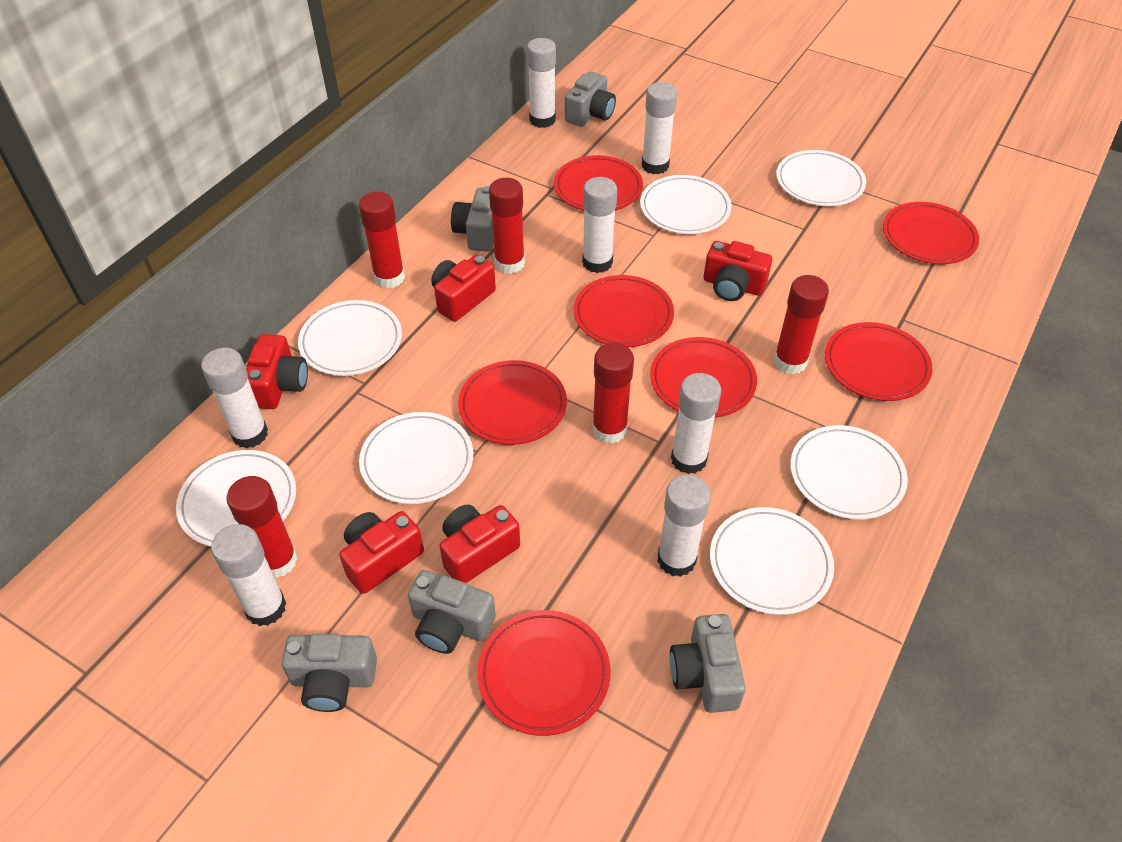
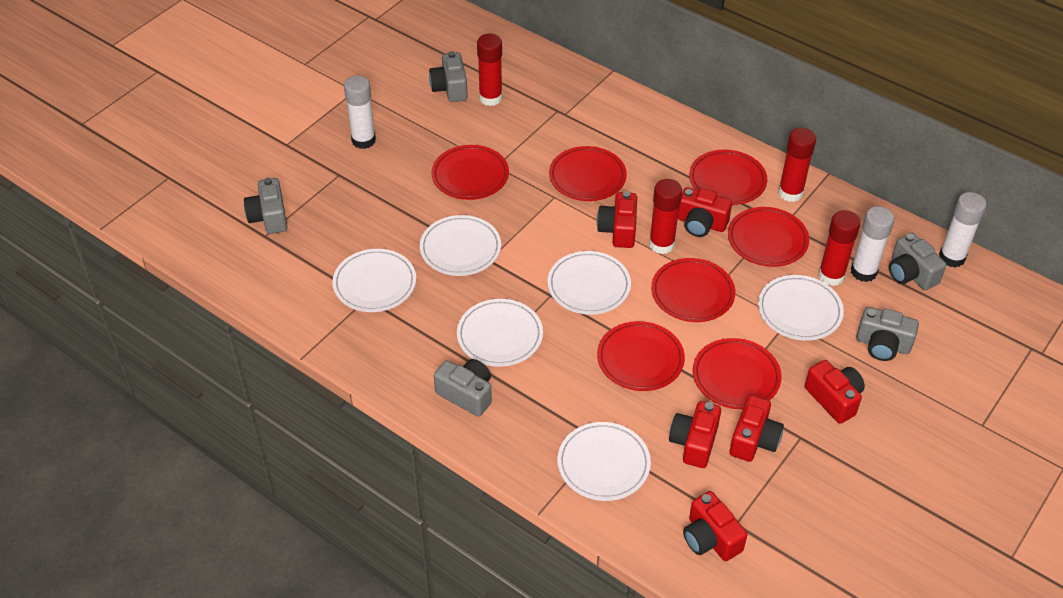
red camera: 5 -> 6
red glue stick: 5 -> 4
white glue stick: 7 -> 3
white plate: 7 -> 6

